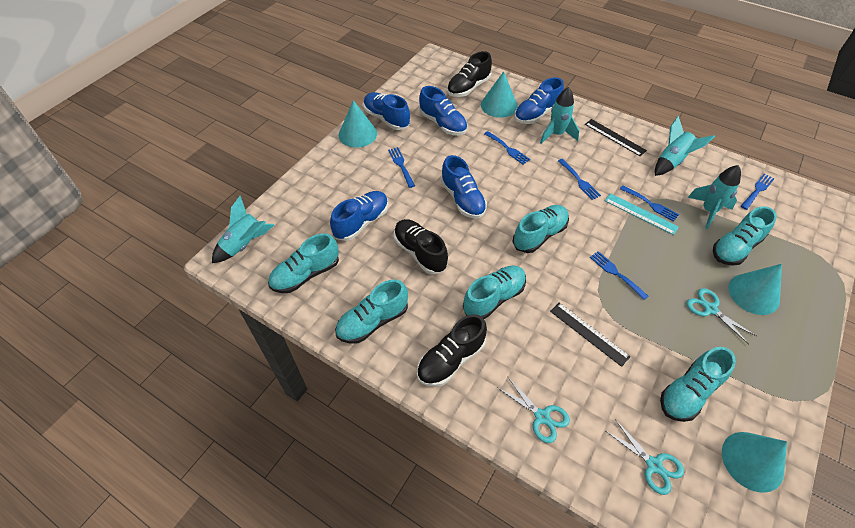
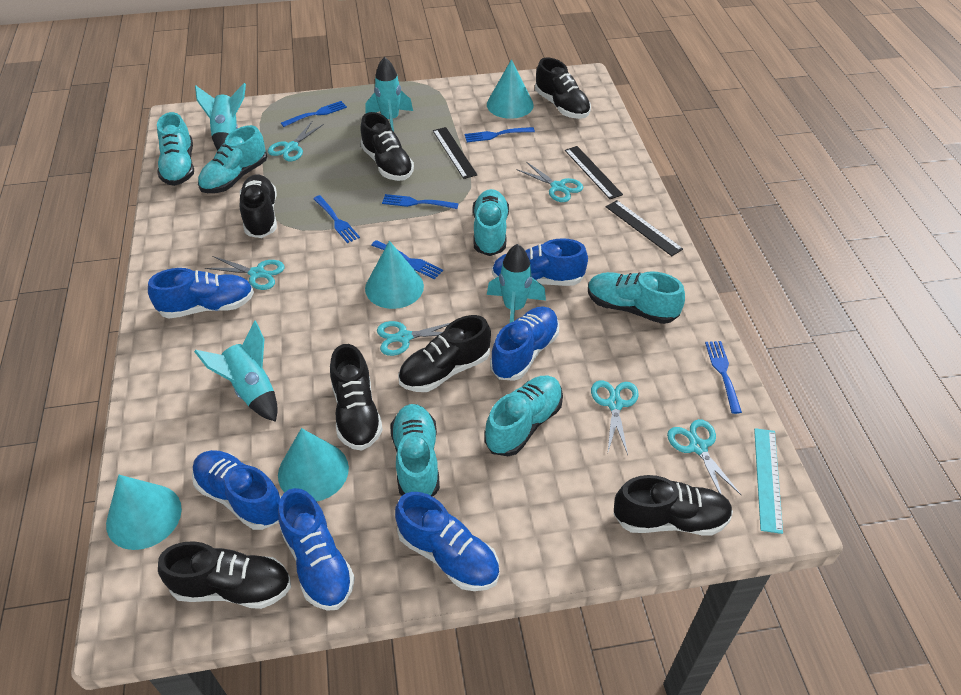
black ruler: 2 -> 3
black shoe: 3 -> 7
blue shoe: 5 -> 6
turquoise scissors: 3 -> 6

